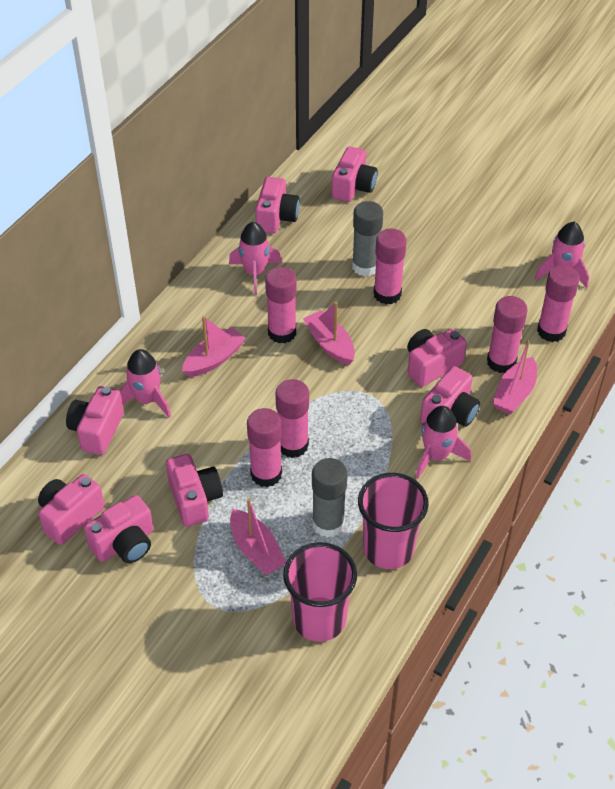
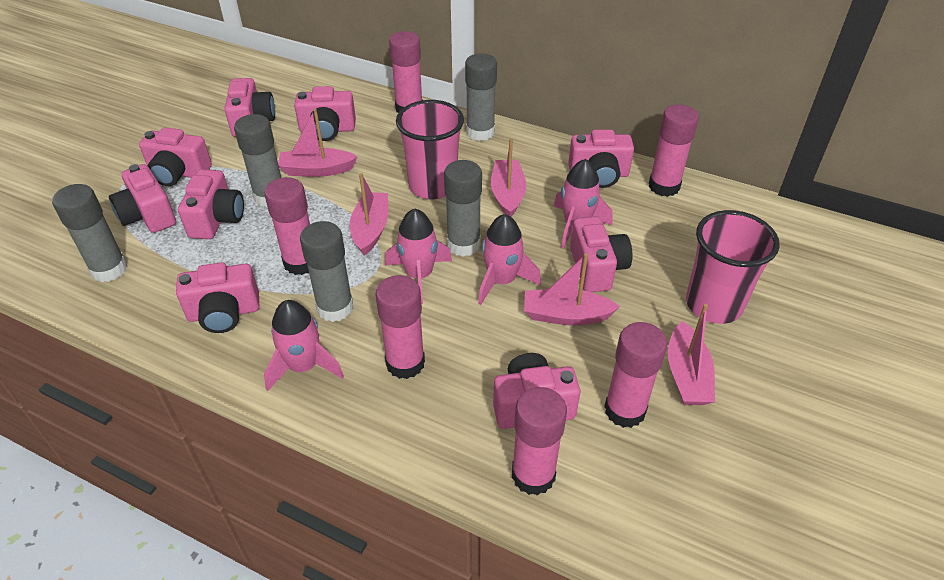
grey glue stick: 2 -> 5
pink boat: 4 -> 5
pink camera: 8 -> 9

